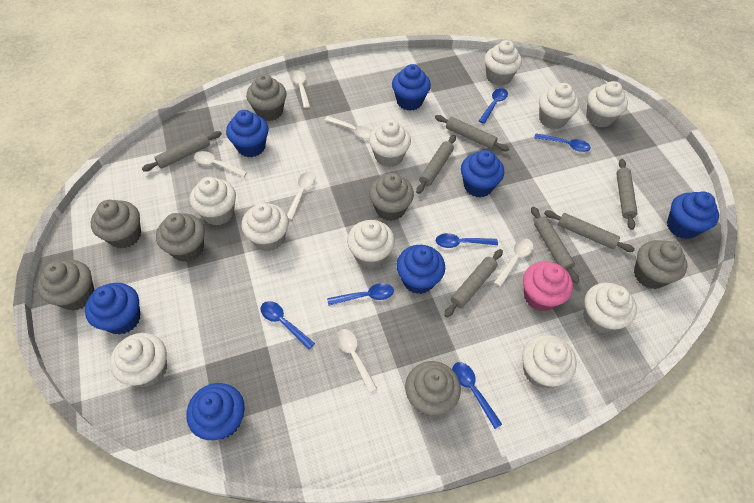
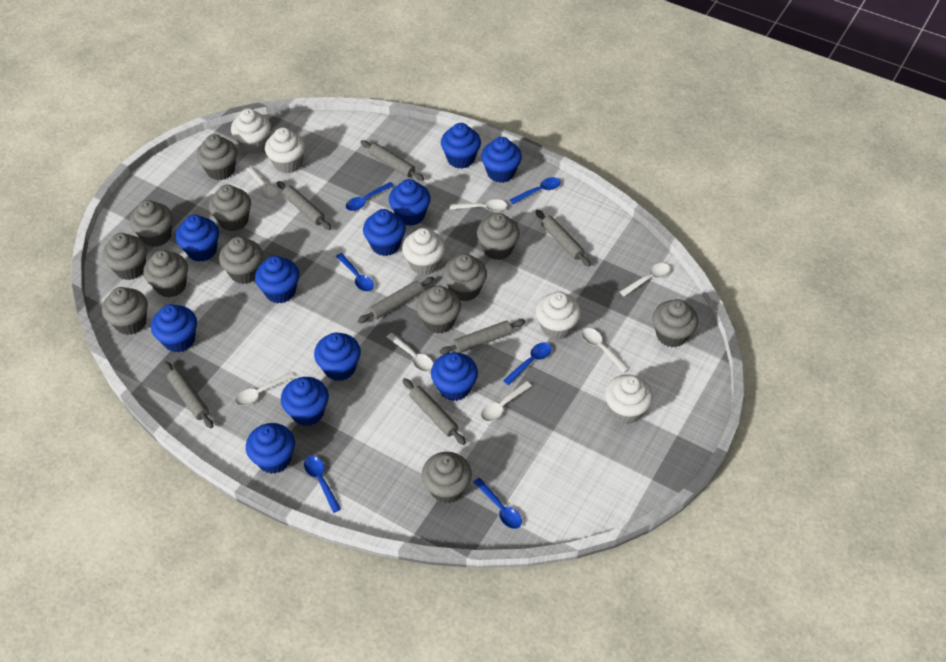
blue cupcake: 7 -> 11
grey cupcake: 7 -> 12
pink cupcake: 1 -> 0
white cupcake: 10 -> 5
white spoon: 6 -> 7

